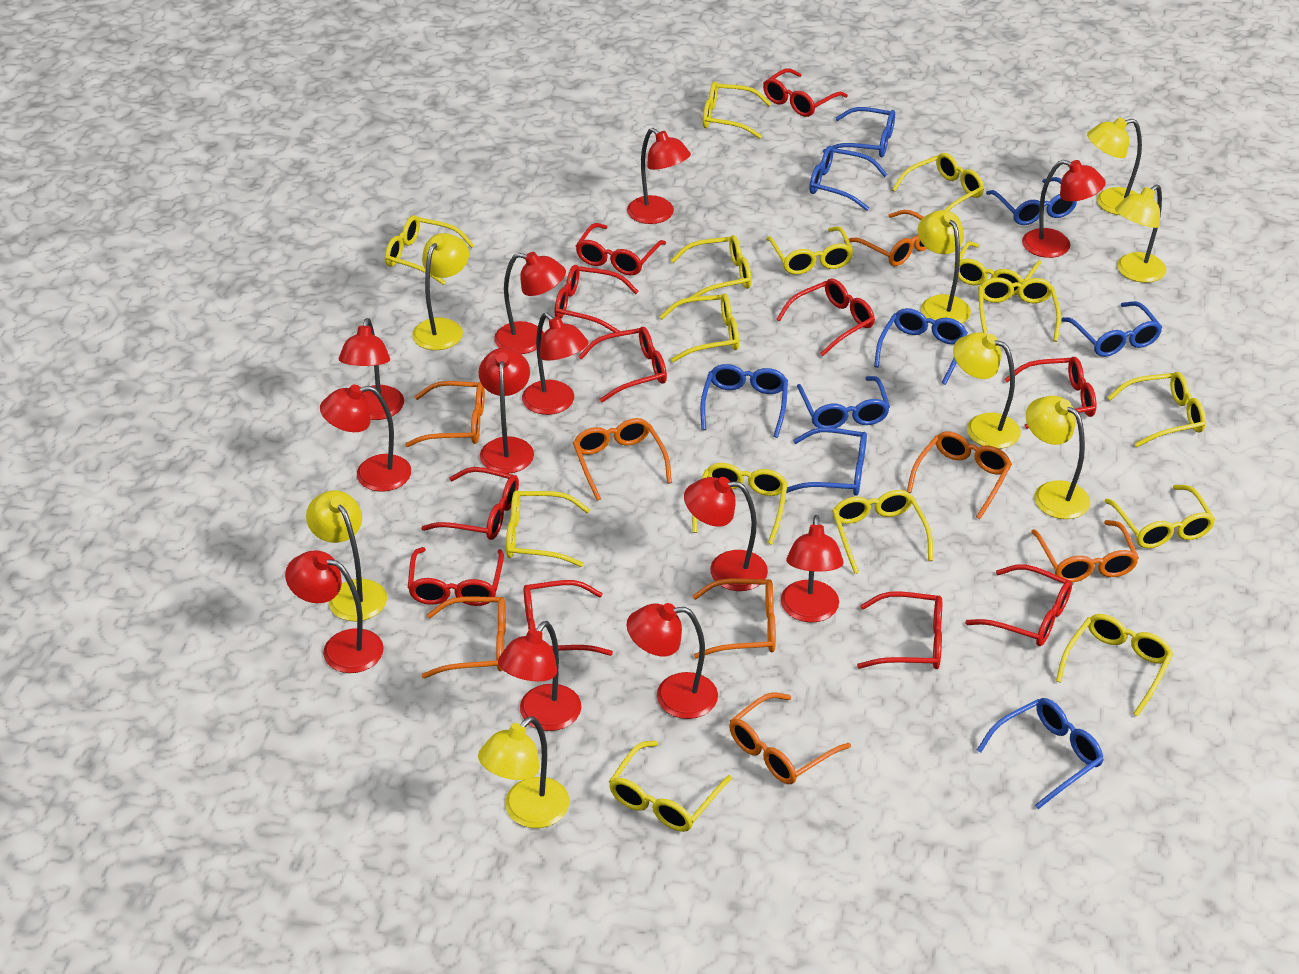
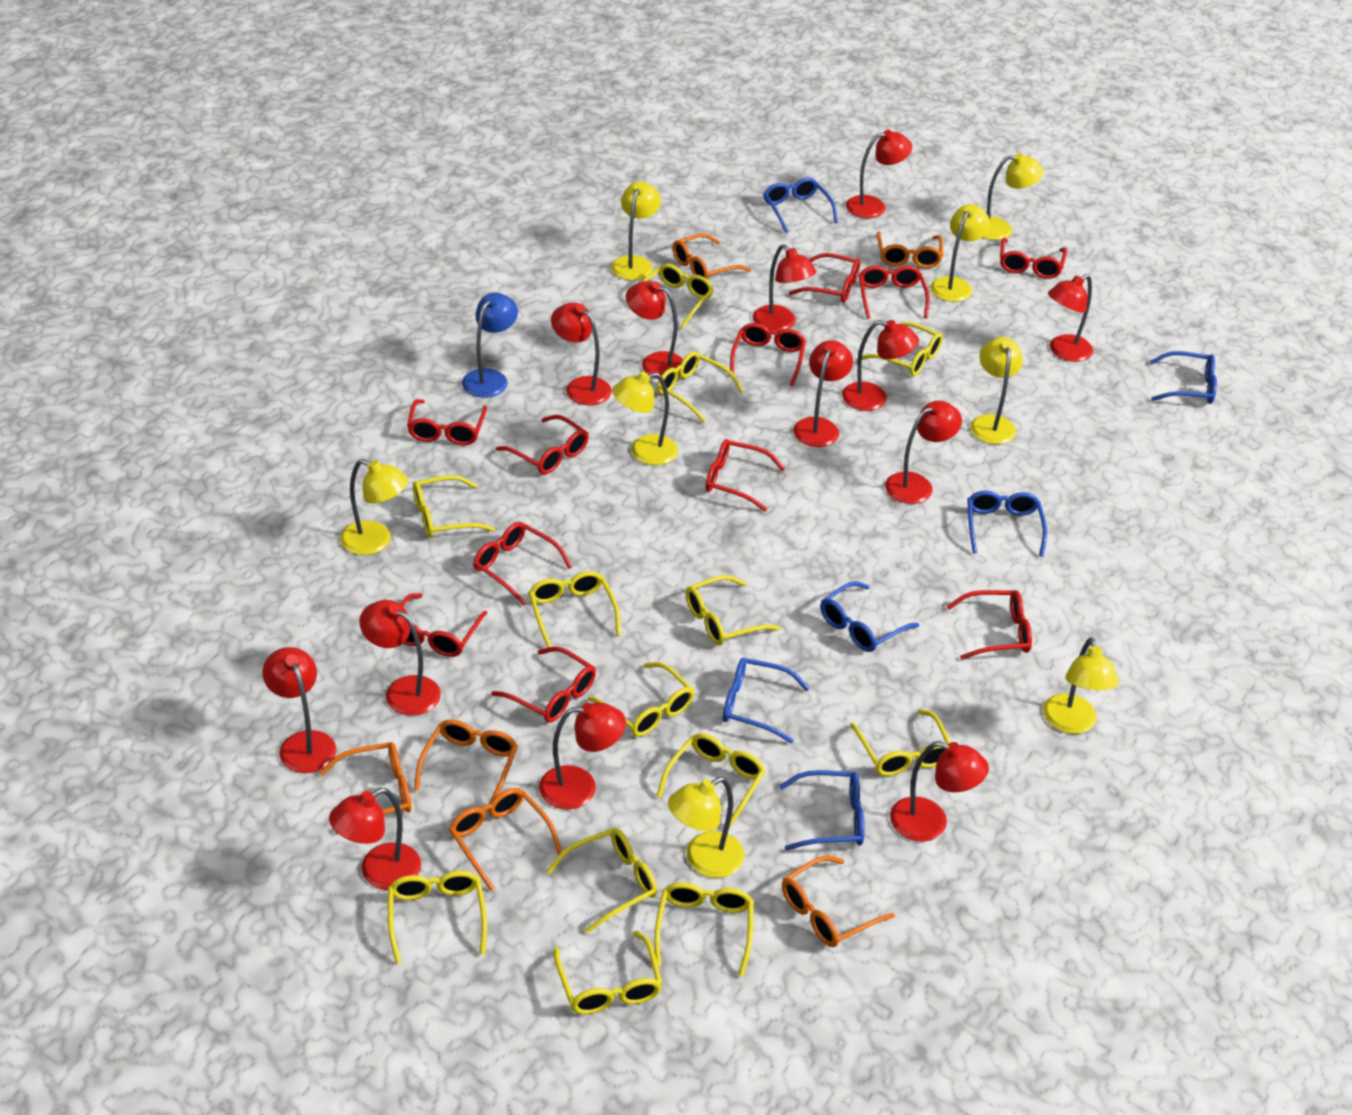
blue glasses: 9 -> 6
blue lamp: 0 -> 1
orange glasses: 8 -> 6
red lamp: 12 -> 13
yellow glasses: 15 -> 13

